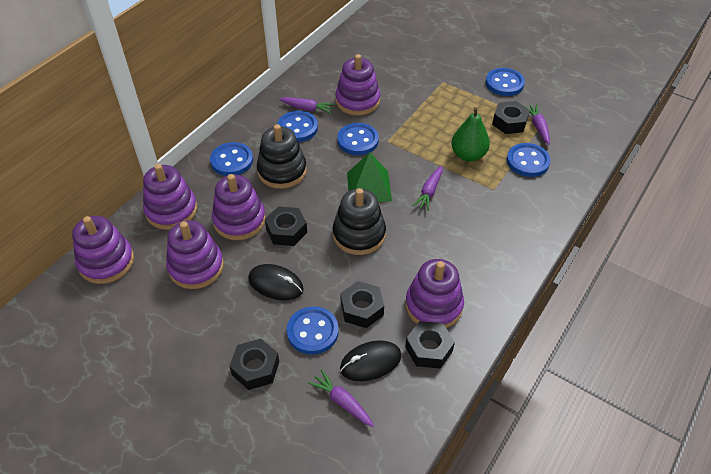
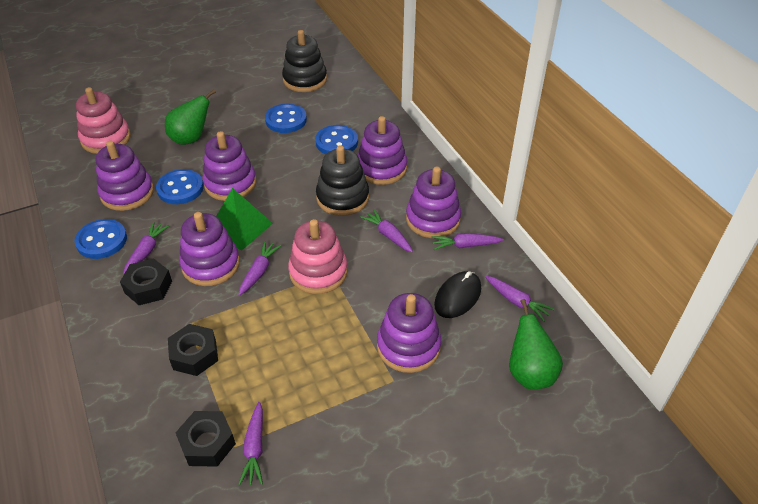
black mouse: 2 -> 1
black nut: 5 -> 3
blue button: 6 -> 4
green pear: 1 -> 2
pink stacking toy: 0 -> 2
purple carrot: 4 -> 6

